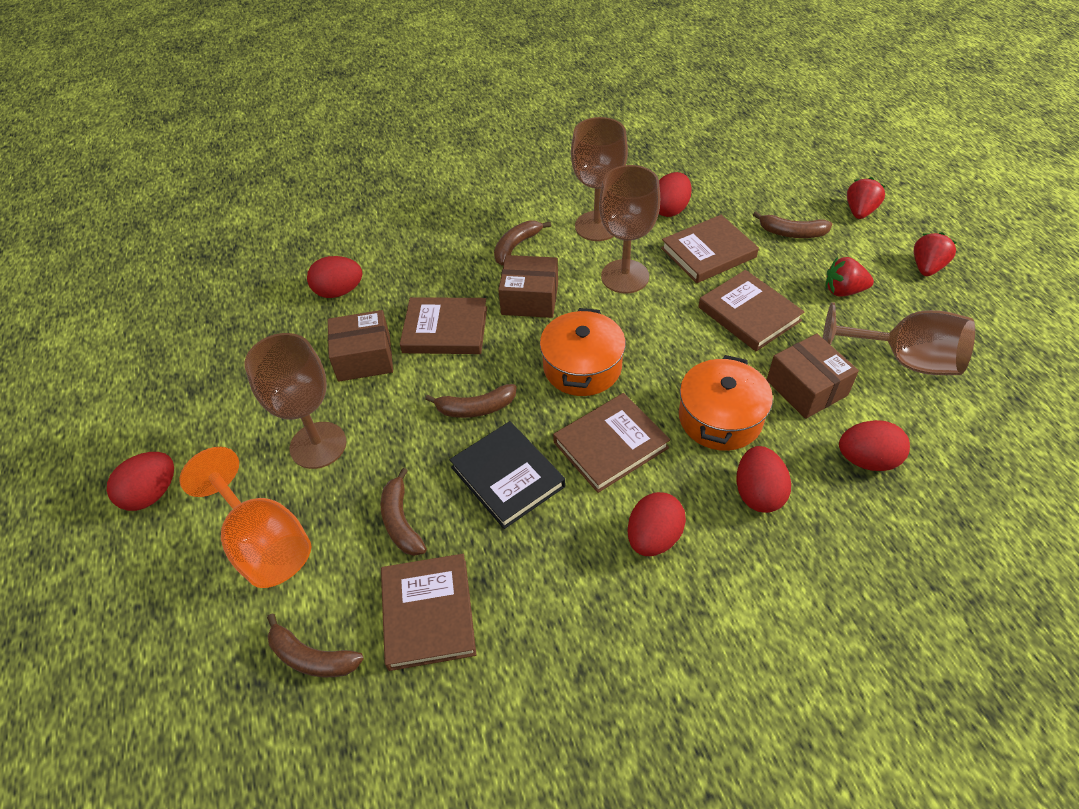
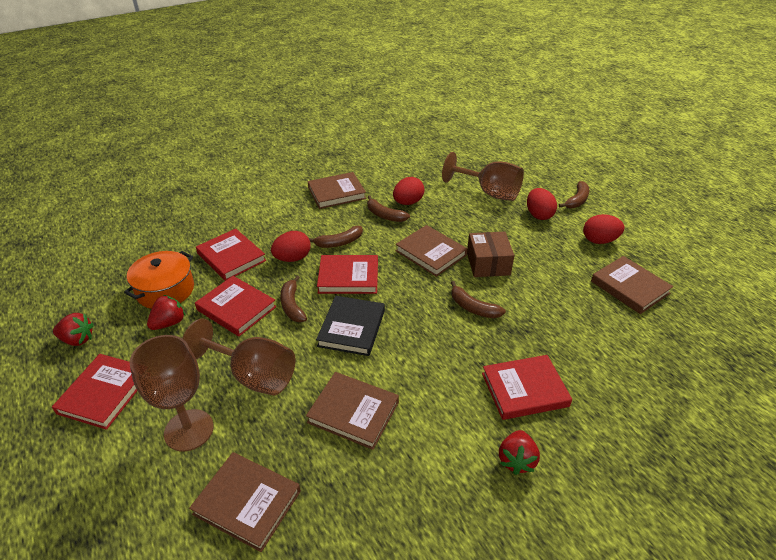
brown box: 3 -> 1
brown goblet: 4 -> 3
orange goblet: 1 -> 0
orange pot: 2 -> 1
red book: 0 -> 5
red egg: 6 -> 4

